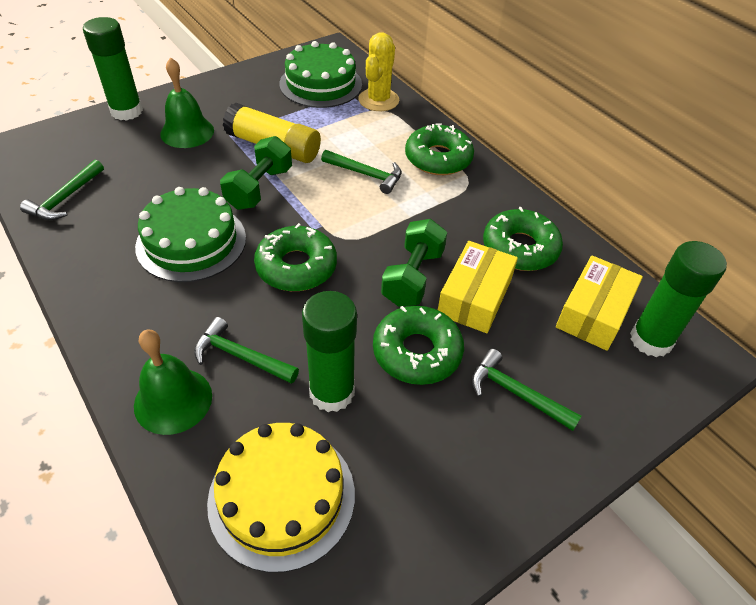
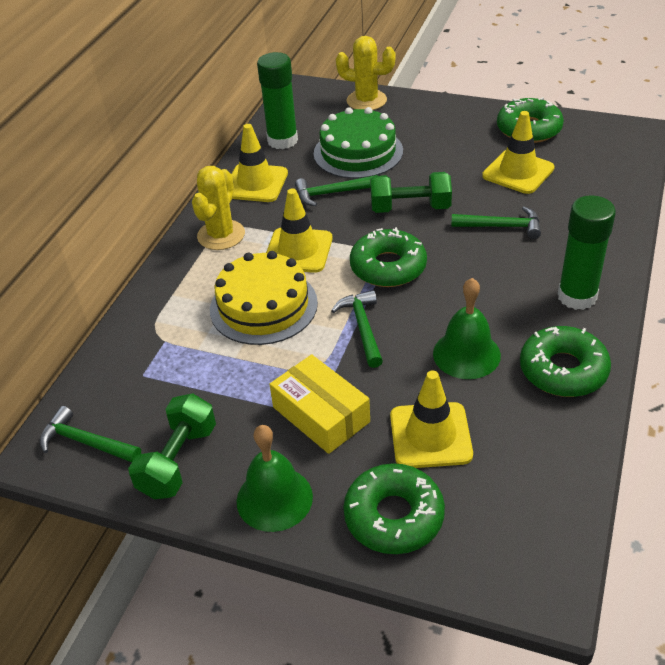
green cake: 2 -> 1
green glue stick: 3 -> 2
yellow box: 2 -> 1
yellow cactus: 1 -> 2
yellow glue stick: 1 -> 0
yellow traffic cone: 0 -> 4

